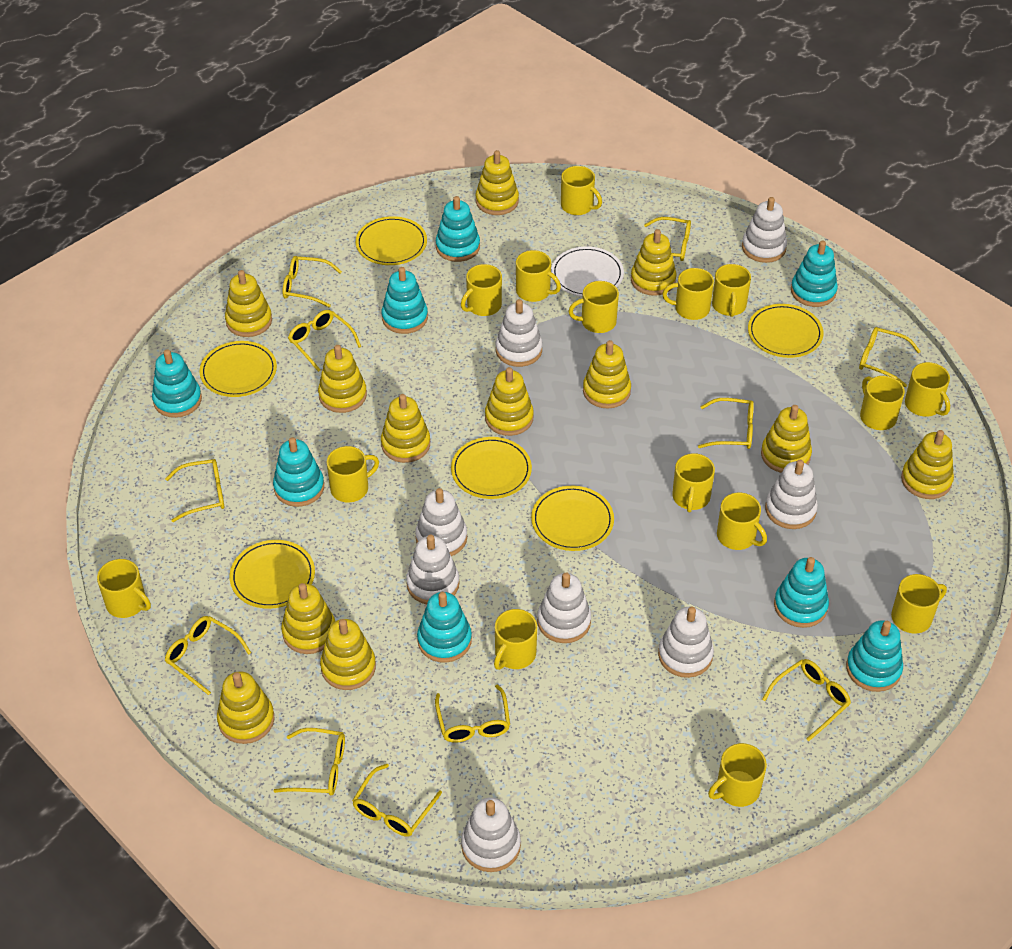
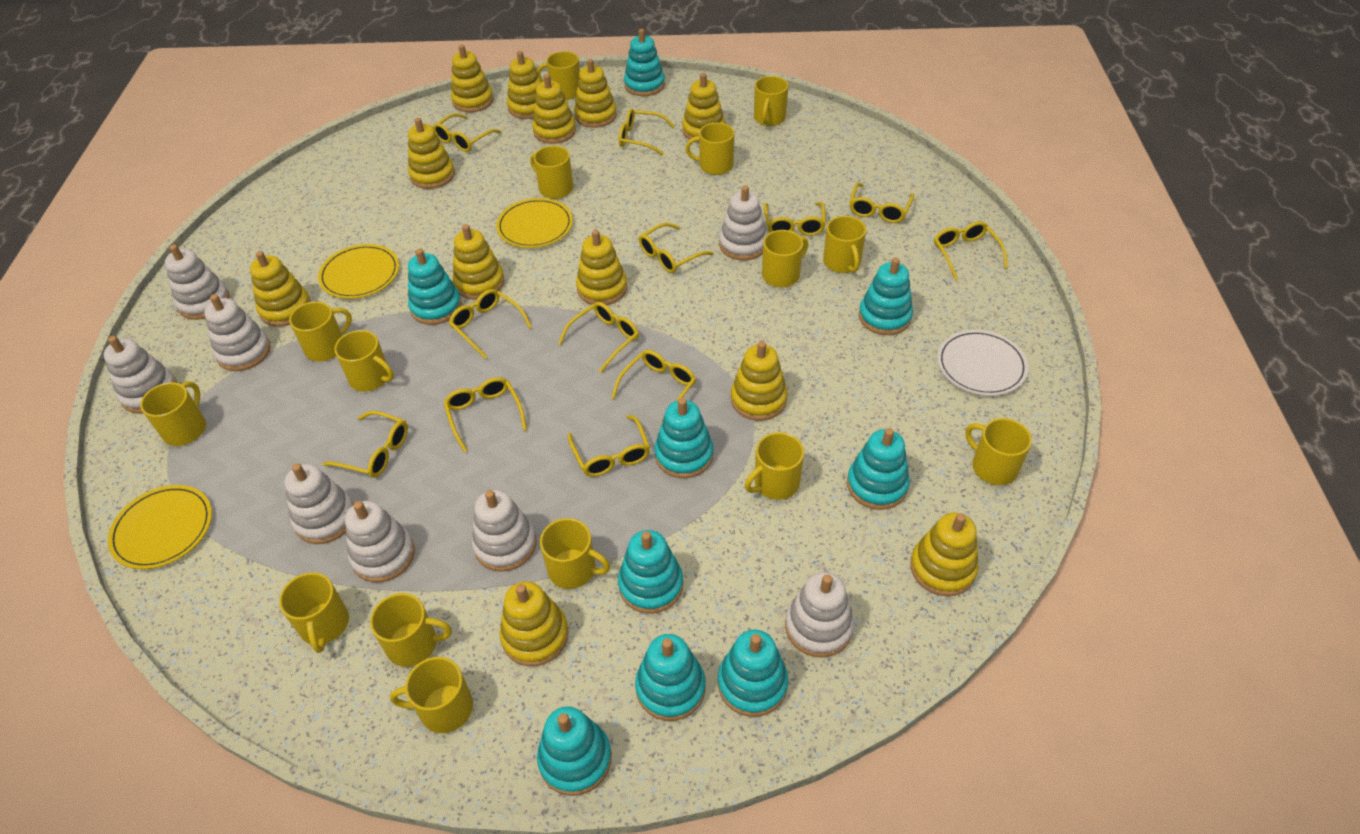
turquoise stacking toy: 8 -> 9
yellow glasses: 11 -> 12
yellow plate: 6 -> 3

